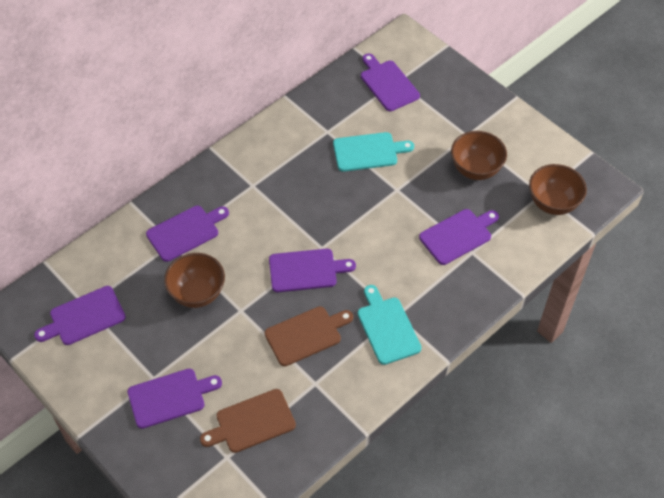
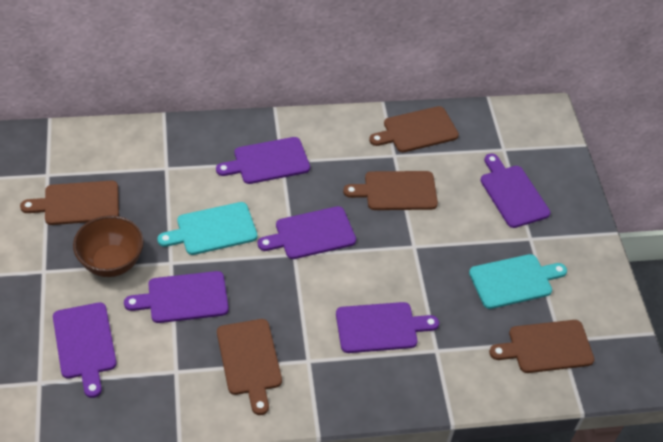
brown bowl: 3 -> 1
brown cutting board: 2 -> 5

